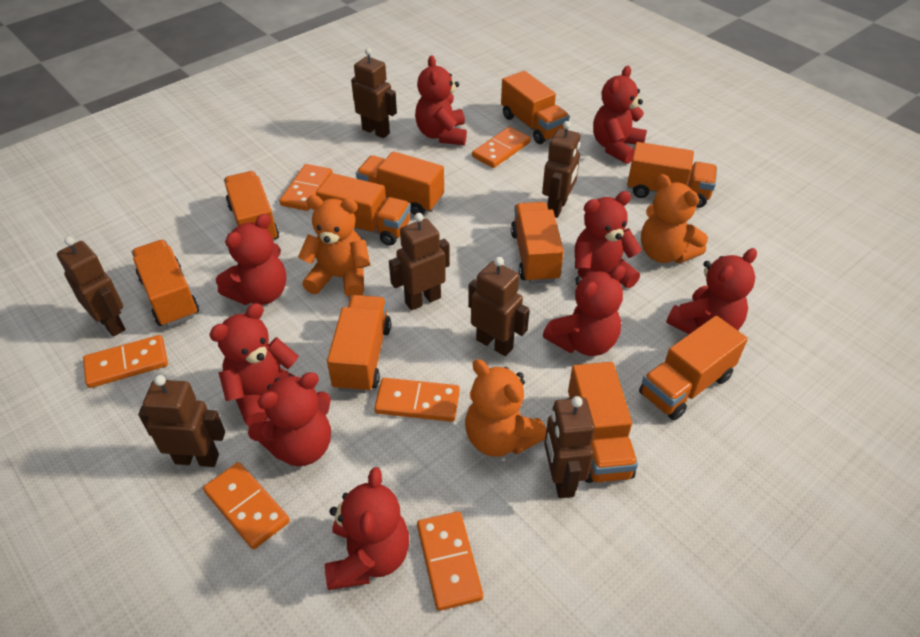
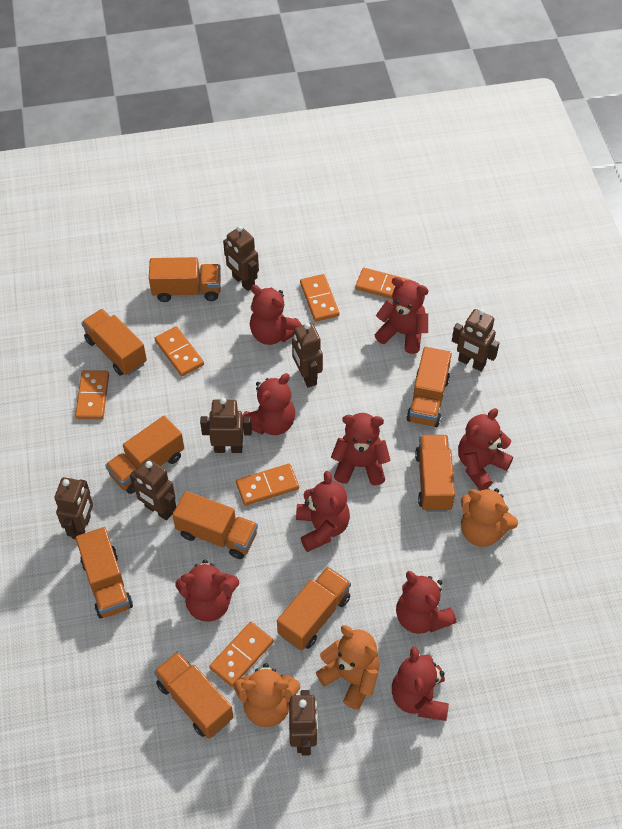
orange truck: 10 -> 9

